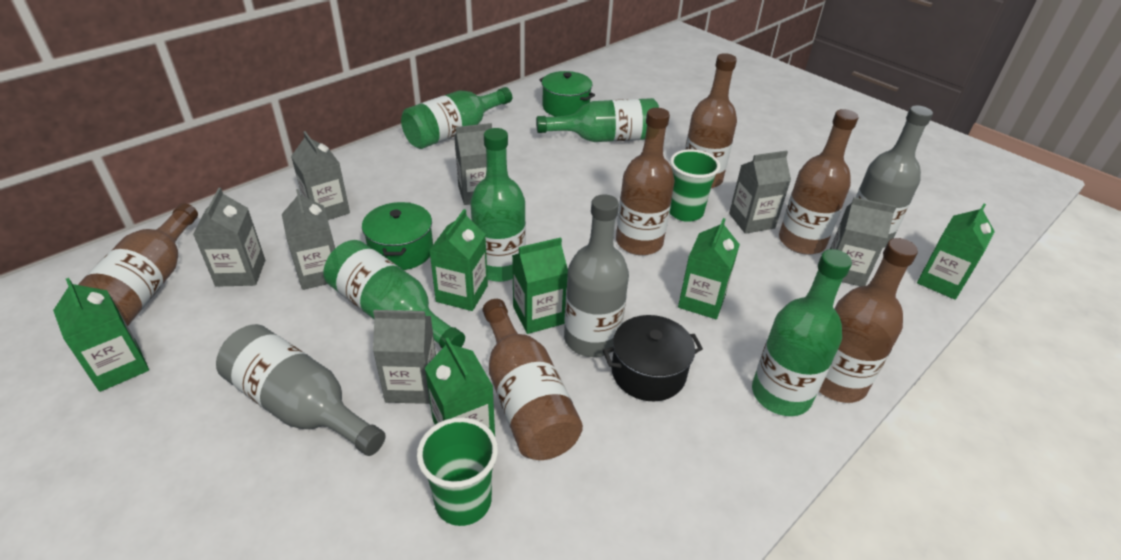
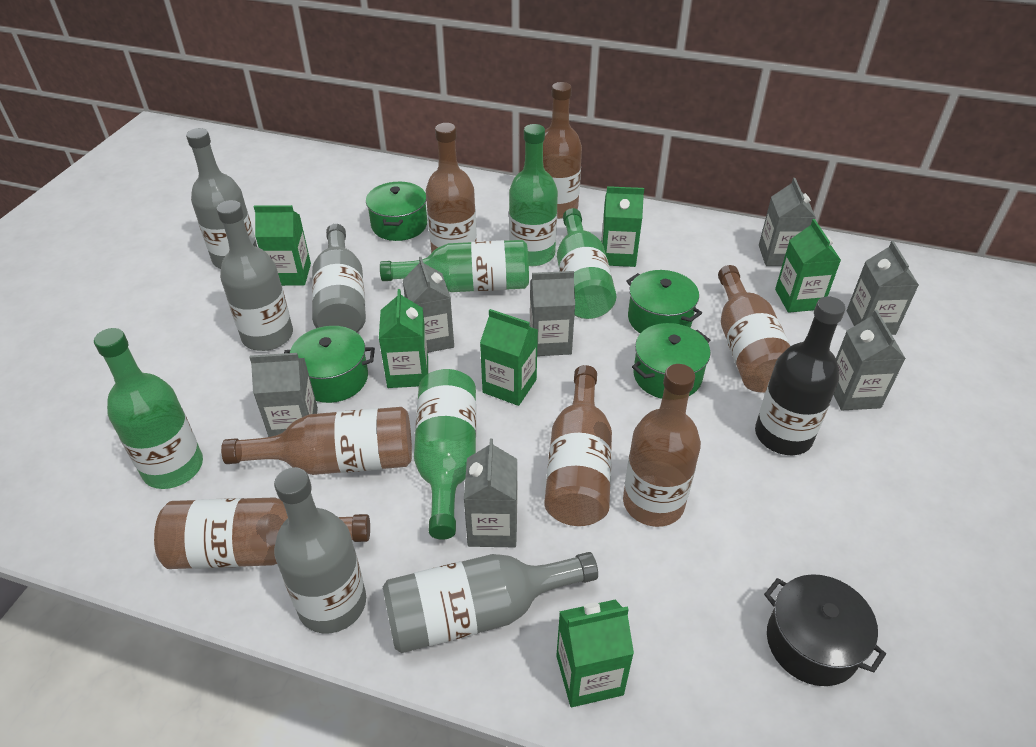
black bottle: 0 -> 1
brown bottle: 6 -> 7
green cup: 2 -> 0
green pot: 2 -> 4
grey bottle: 3 -> 5

